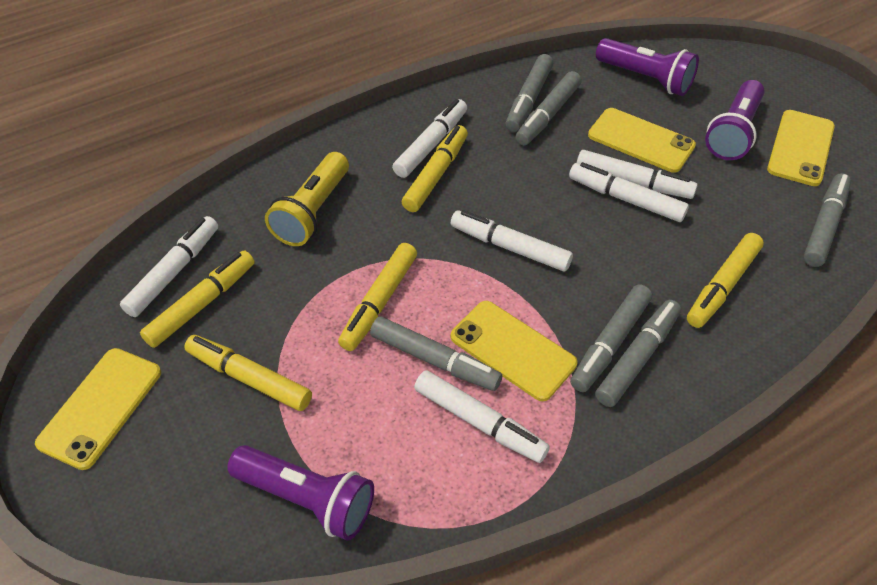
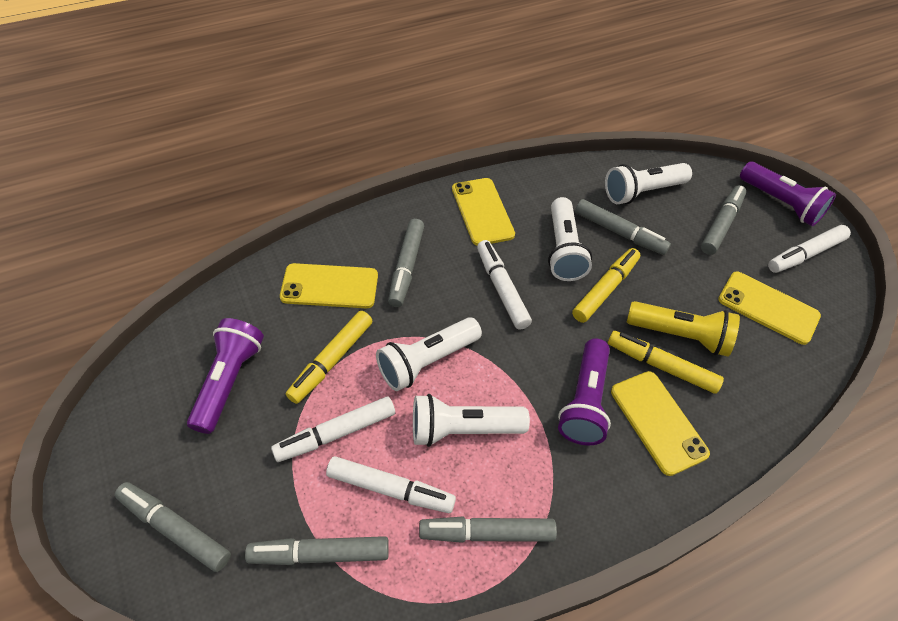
white flashlight: 0 -> 4
white marker: 6 -> 4
yellow marker: 5 -> 3

